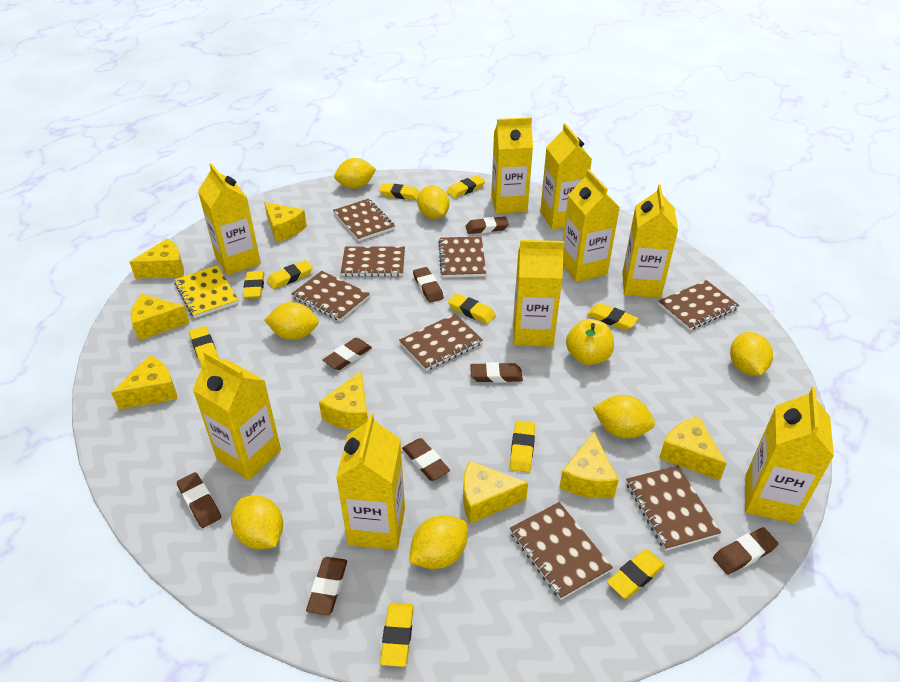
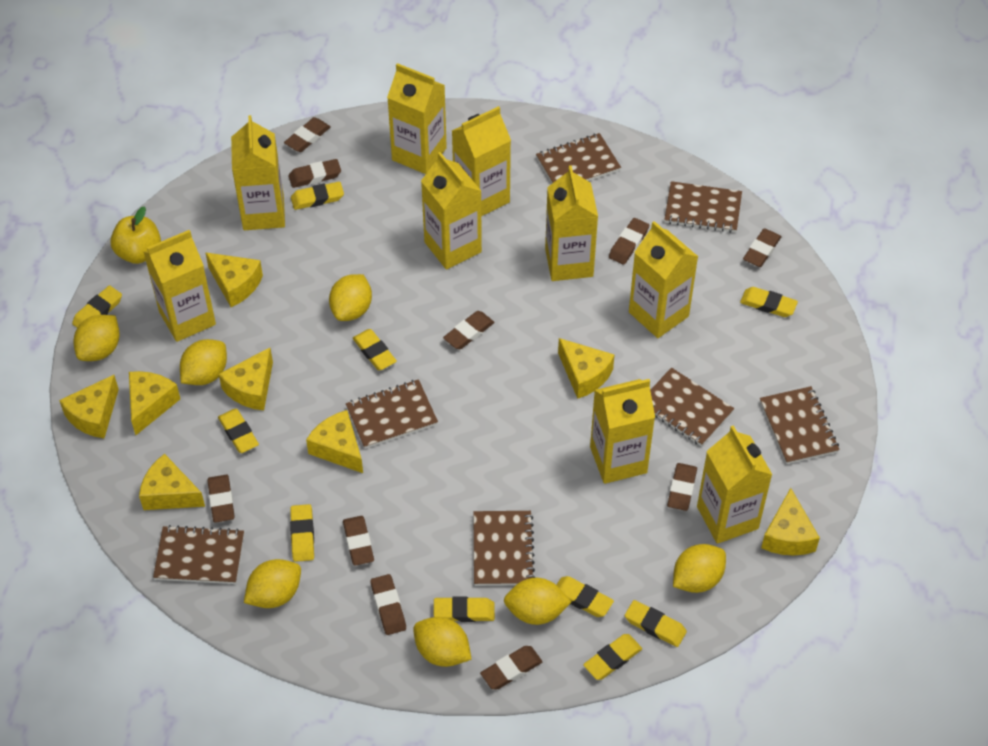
brown eraser: 8 -> 10
brown notebook: 8 -> 7
yellow notebook: 1 -> 0

